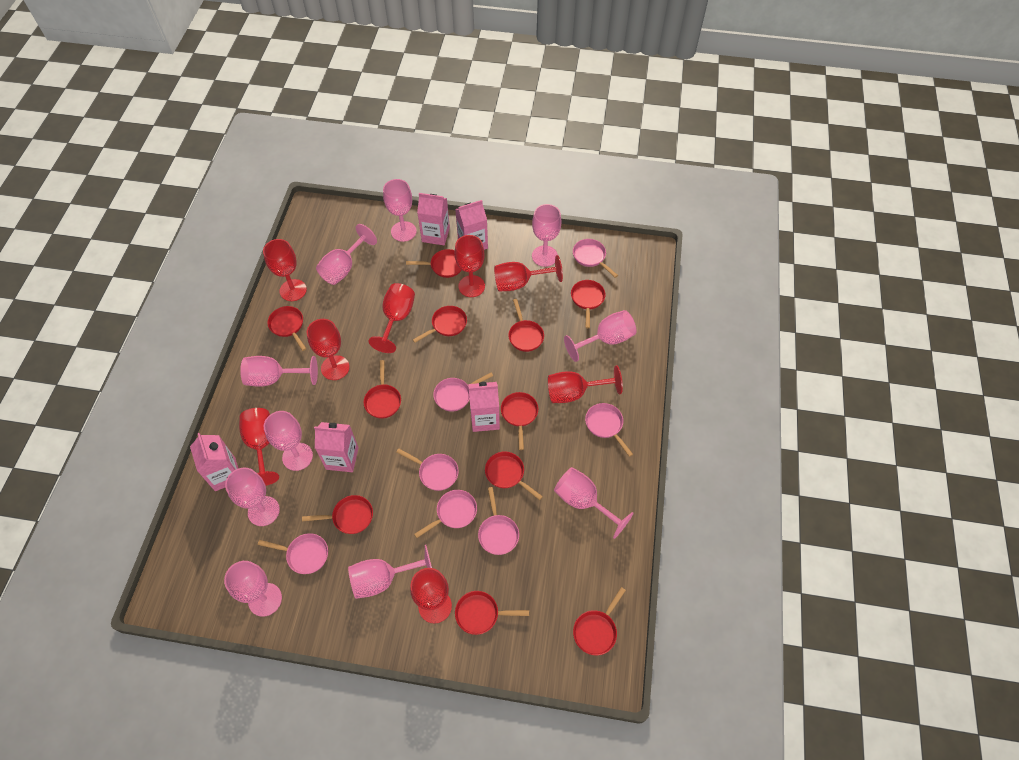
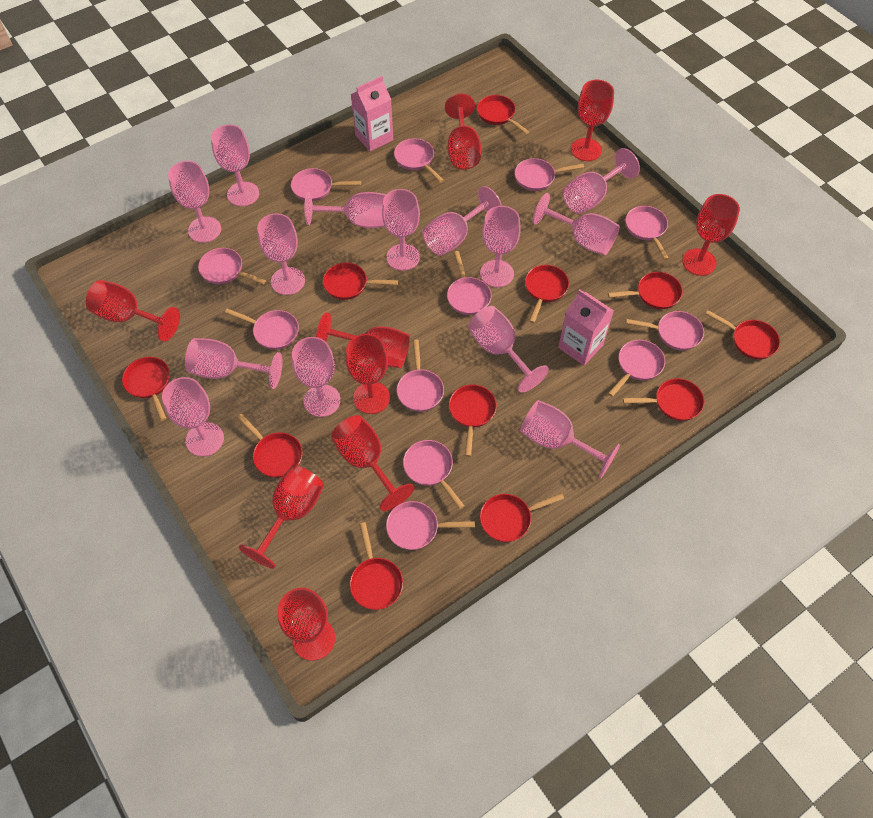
pink carton: 5 -> 2
pink goblet: 10 -> 14
pink pan: 7 -> 12
red goblet: 8 -> 9

